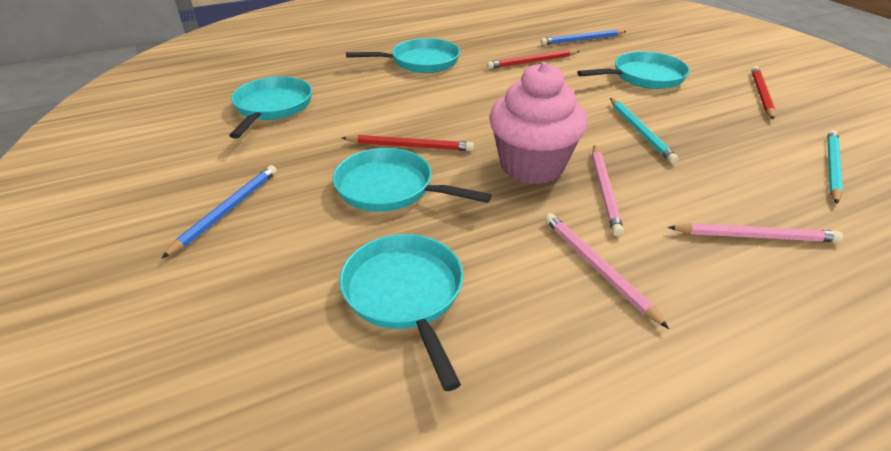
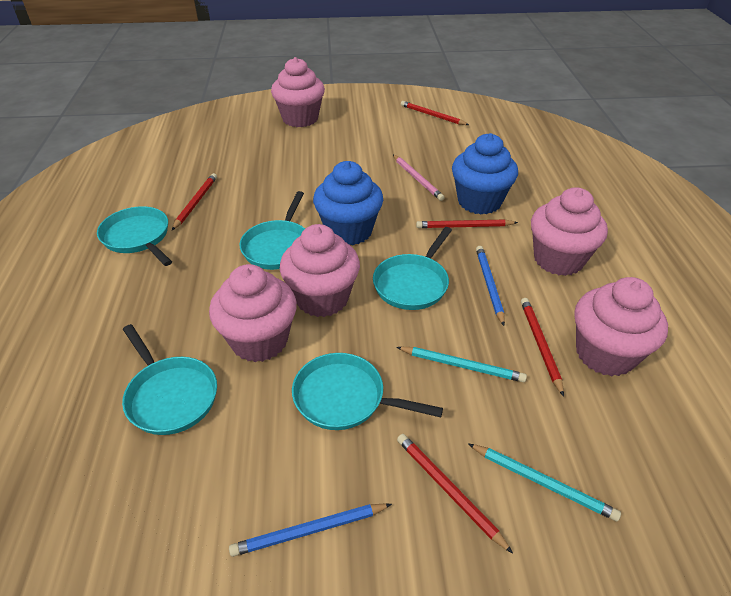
blue cupcake: 0 -> 2
pink cupcake: 1 -> 5
pink pencil: 3 -> 1
red pencil: 3 -> 5

